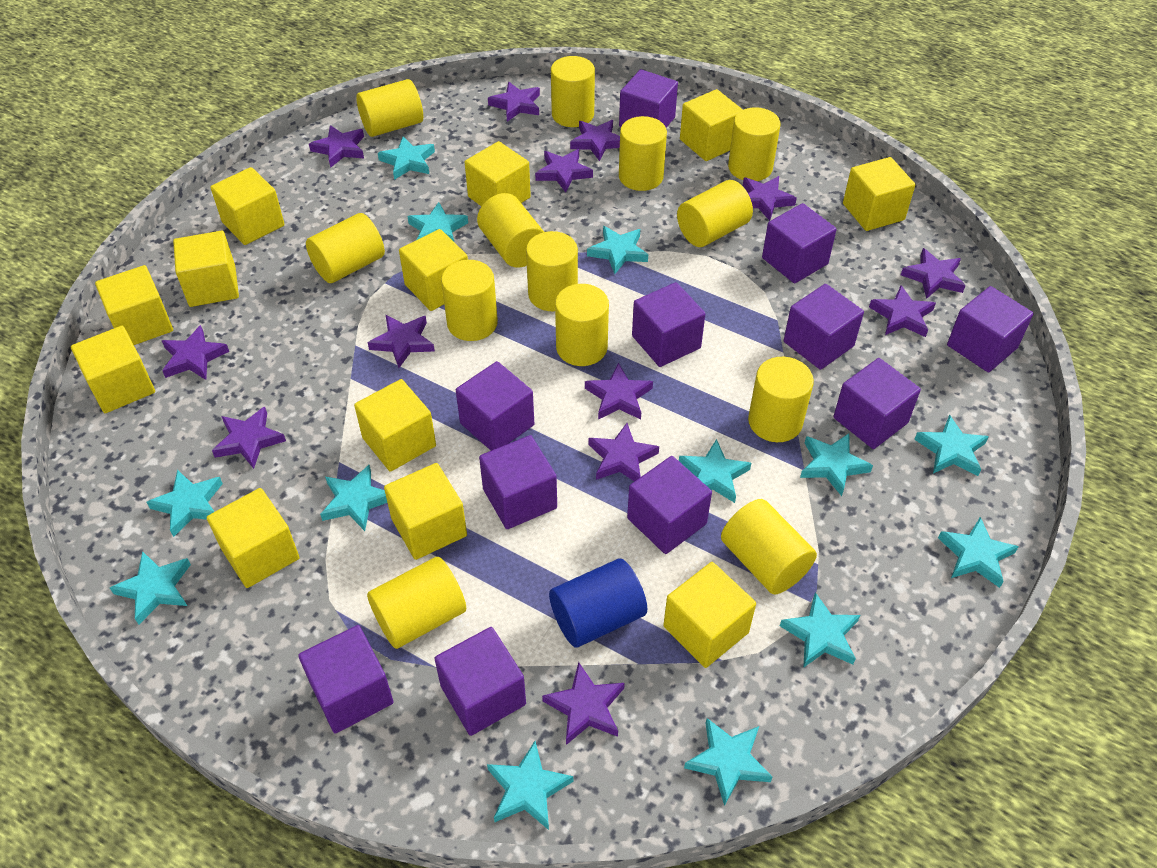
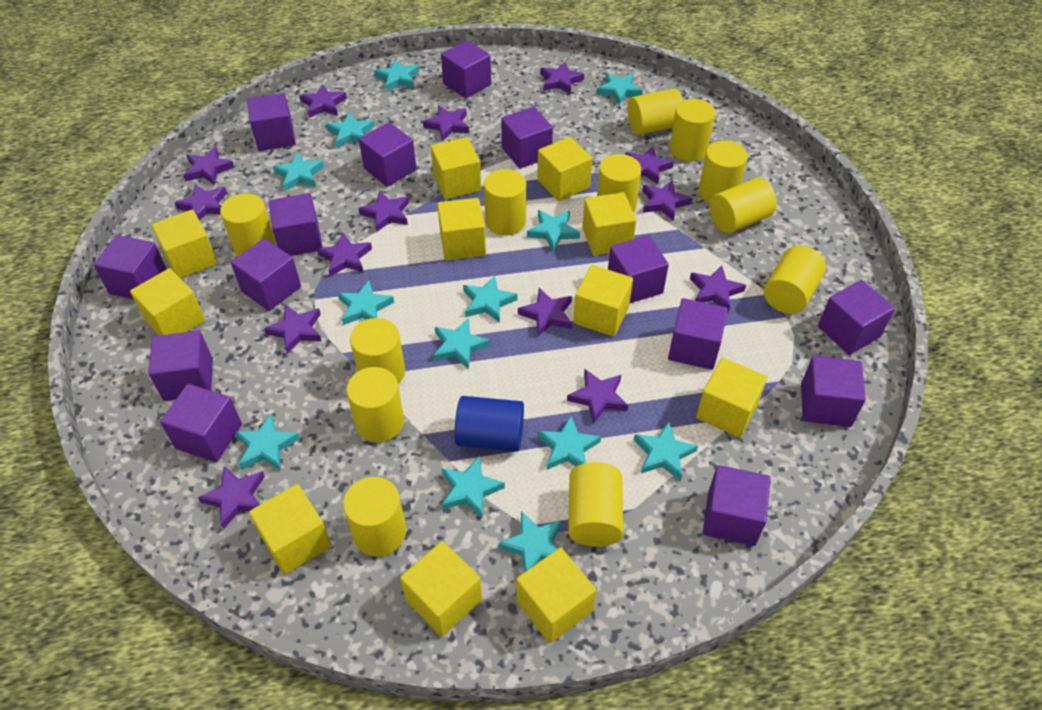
purple cube: 11 -> 14
purple star: 13 -> 14
yellow cube: 12 -> 11
yellow cylinder: 13 -> 12

